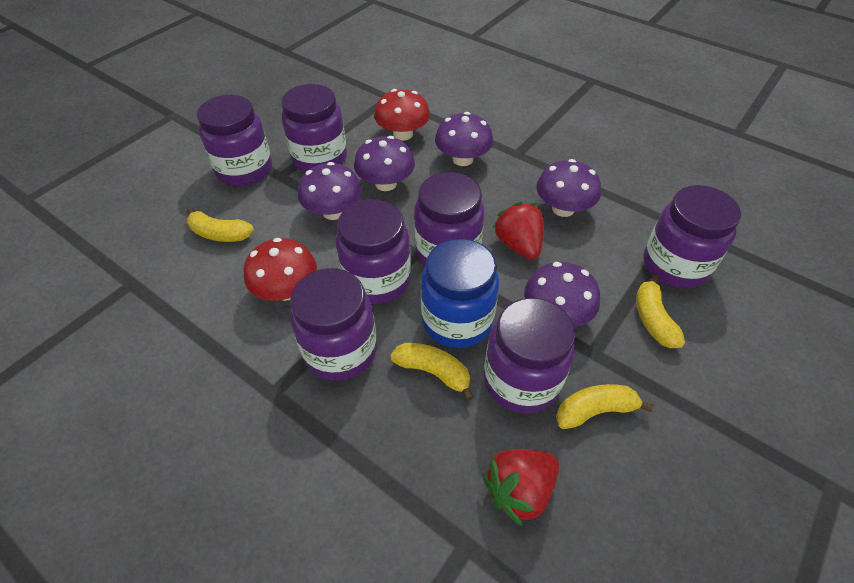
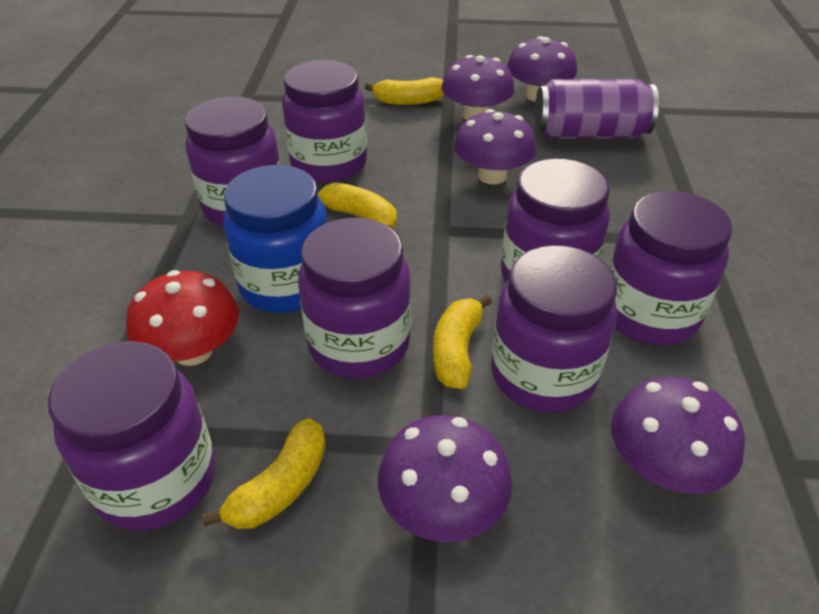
purple can: 0 -> 1
red mushroom: 2 -> 1
red strawberry: 2 -> 0

